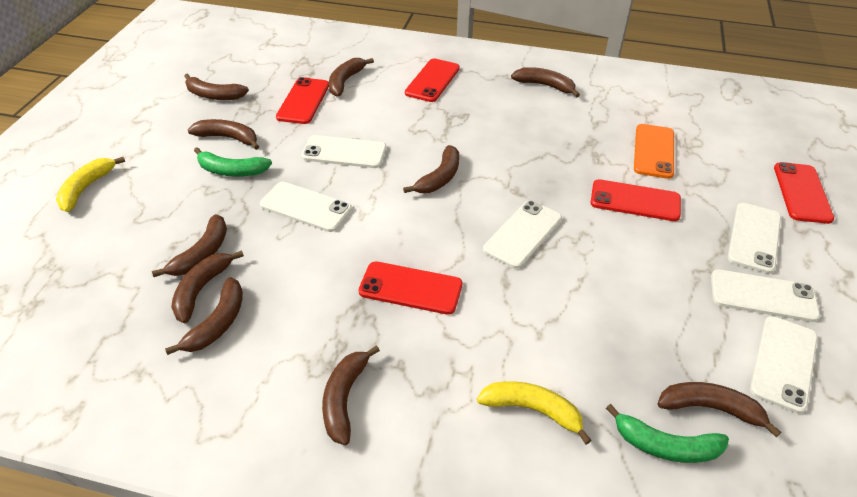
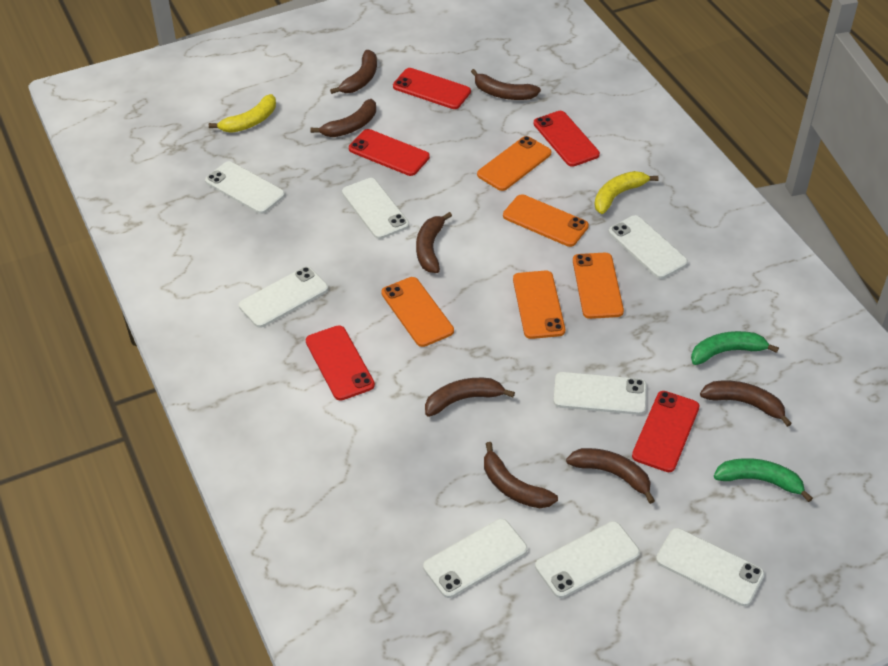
brown banana: 10 -> 8
orange phone: 1 -> 5
white phone: 6 -> 8

